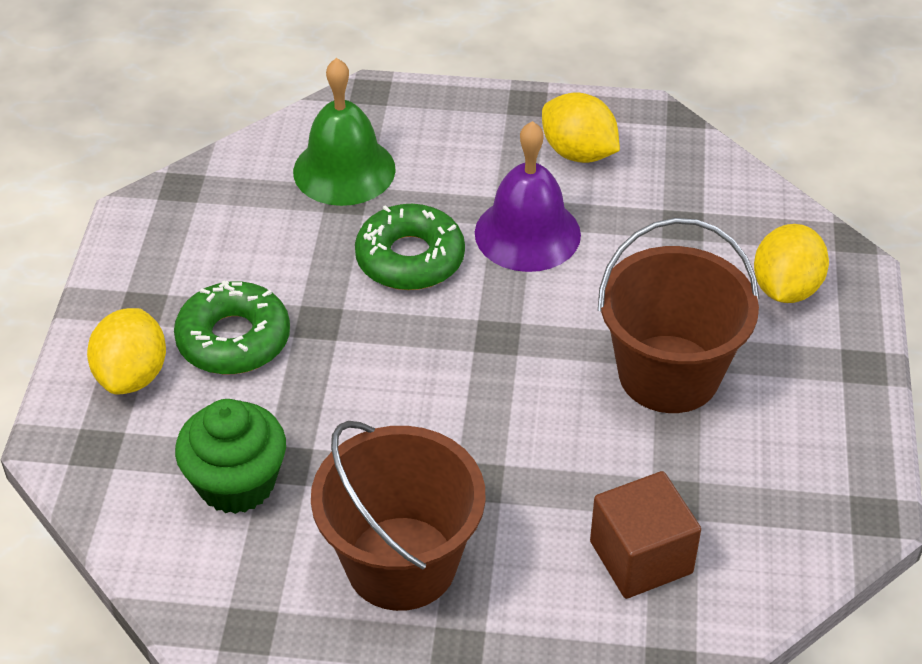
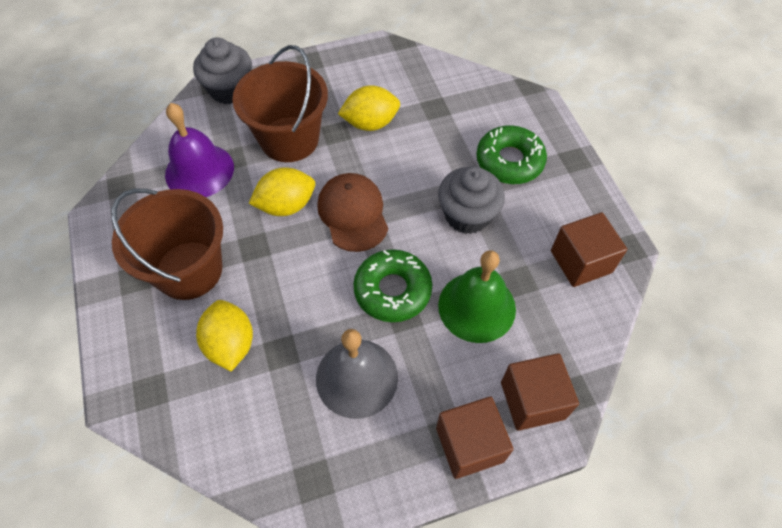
brown cap: 0 -> 1
brown cube: 1 -> 3
green cupcake: 1 -> 0
grey bell: 0 -> 1
grey cupcake: 0 -> 2

